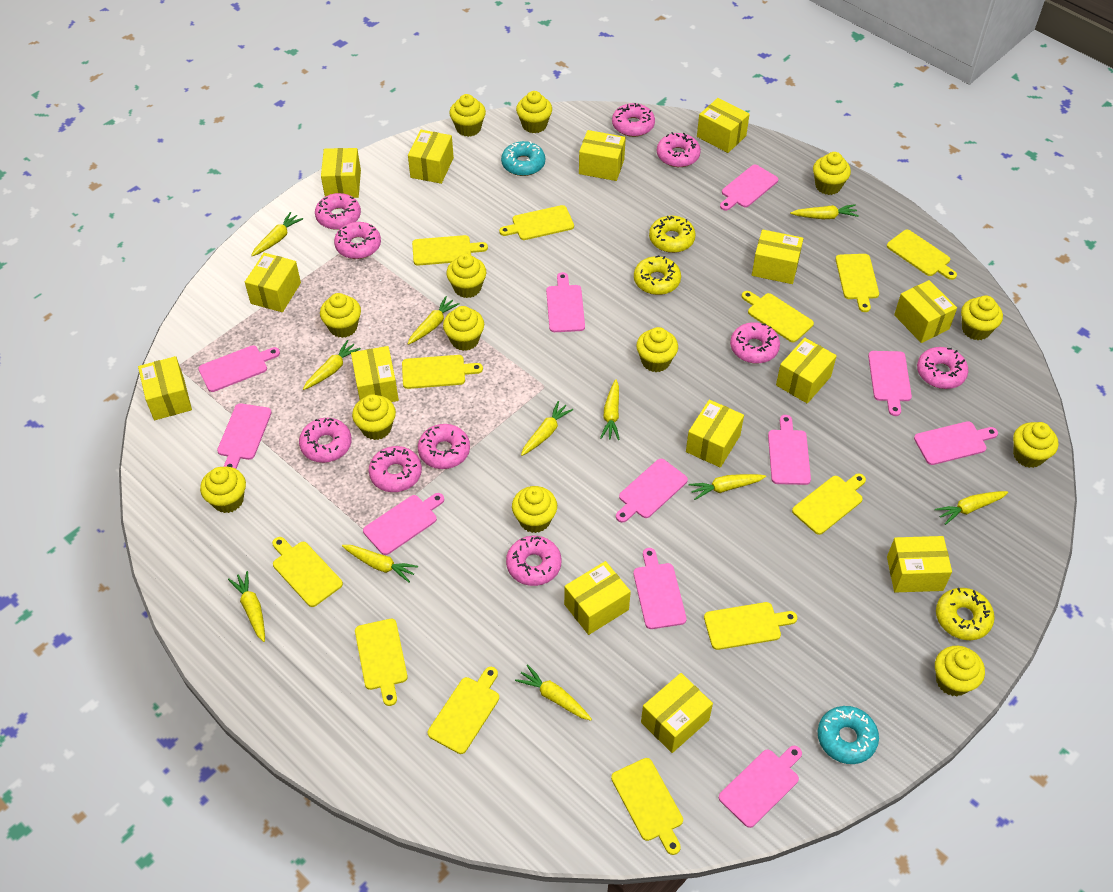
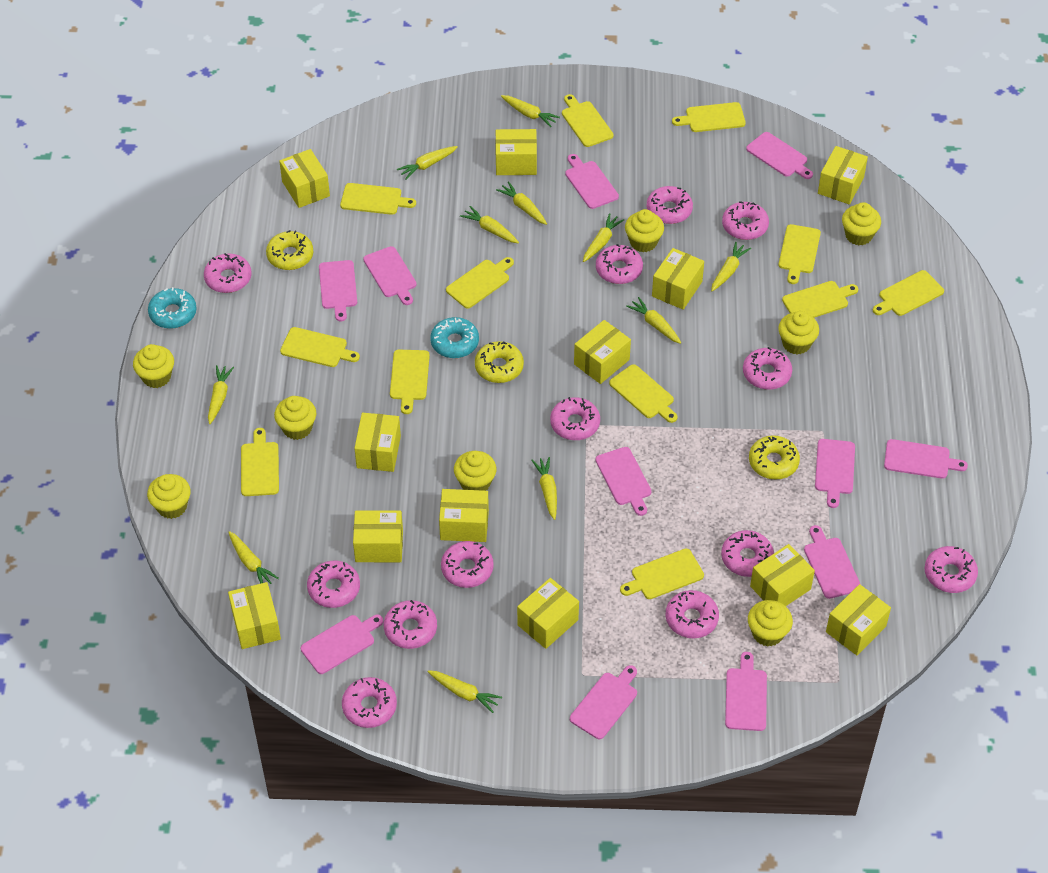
pink donut: 10 -> 13
yellow box: 14 -> 12
yellow cupcake: 13 -> 8

